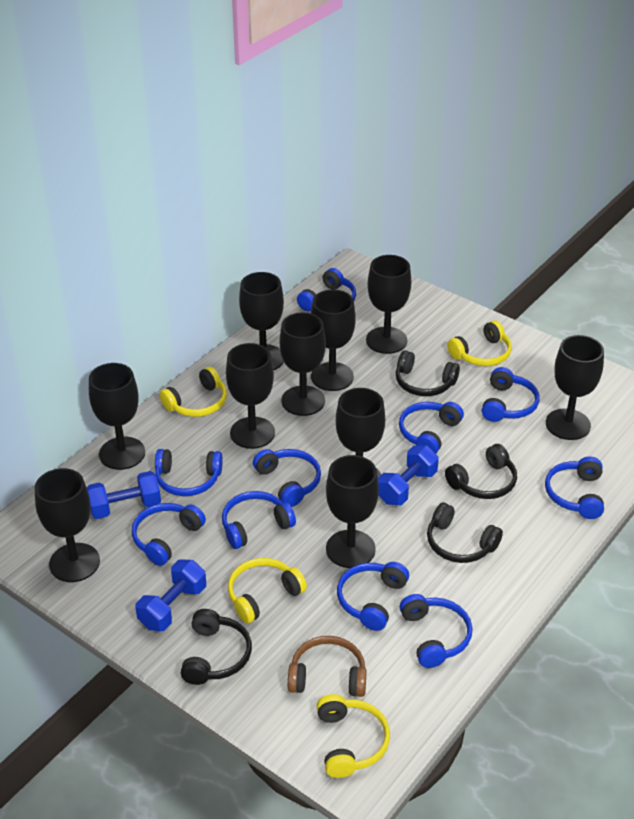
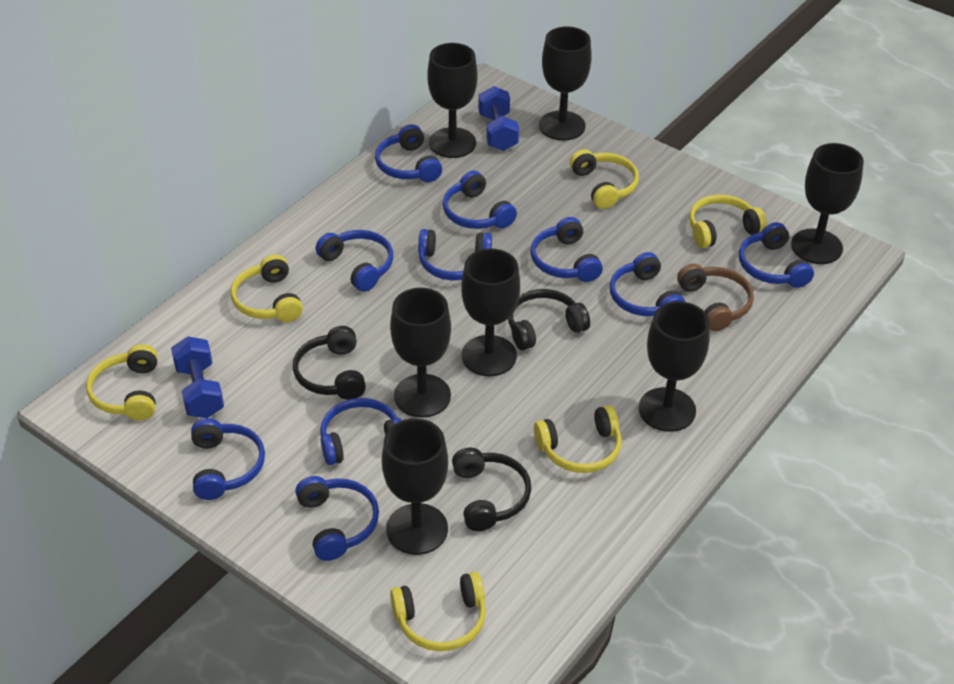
black goblet: 10 -> 7
black headphones: 4 -> 3
blue dumbbell: 3 -> 2
yellow headphones: 4 -> 6

